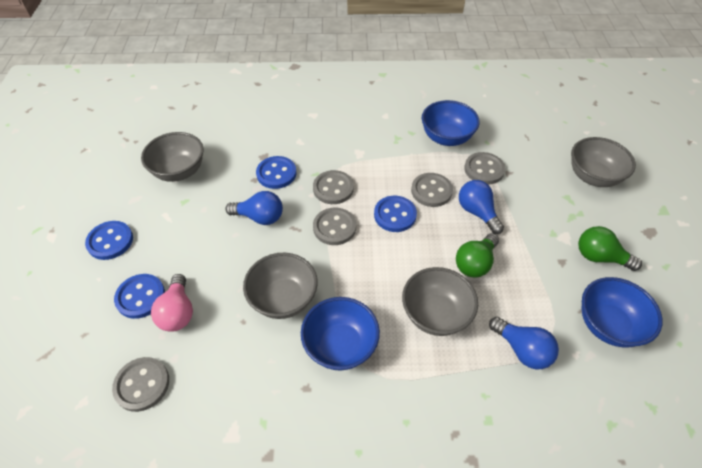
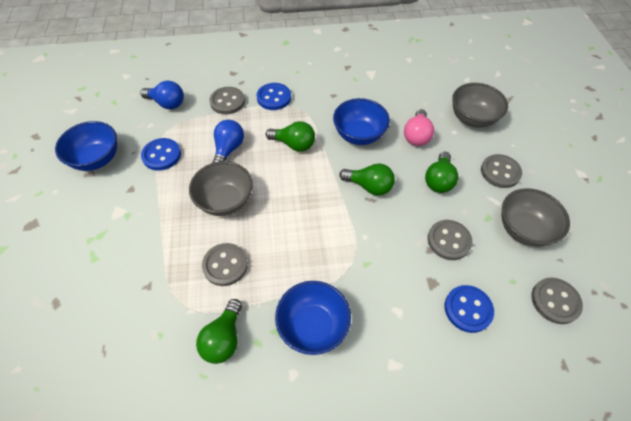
blue button: 4 -> 3
blue light bulb: 3 -> 2
green light bulb: 2 -> 4
grey bowl: 4 -> 3

